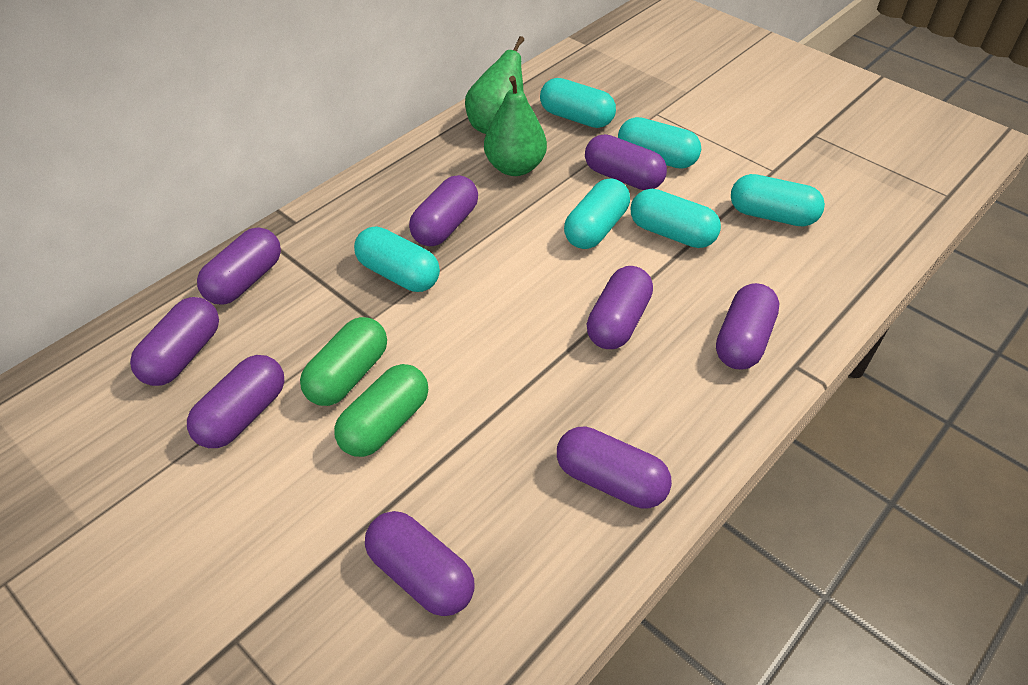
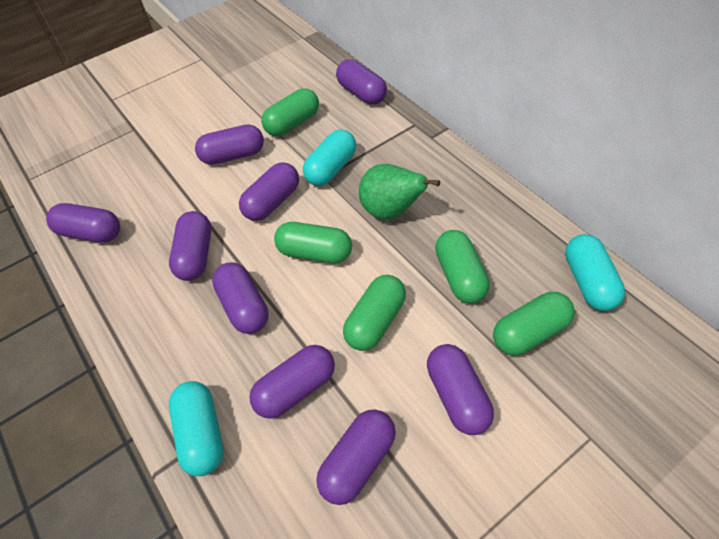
green capsule: 2 -> 5
green pear: 2 -> 1
turquoise capsule: 6 -> 3

